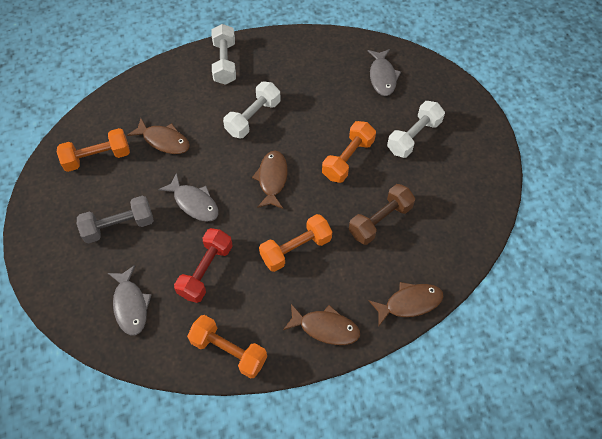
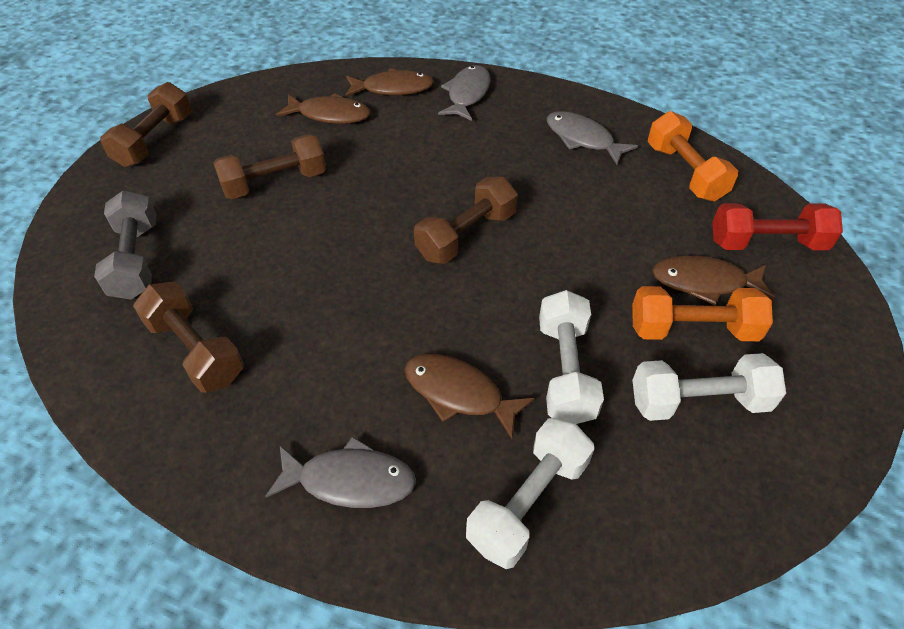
brown dumbbell: 1 -> 4
orange dumbbell: 4 -> 2

